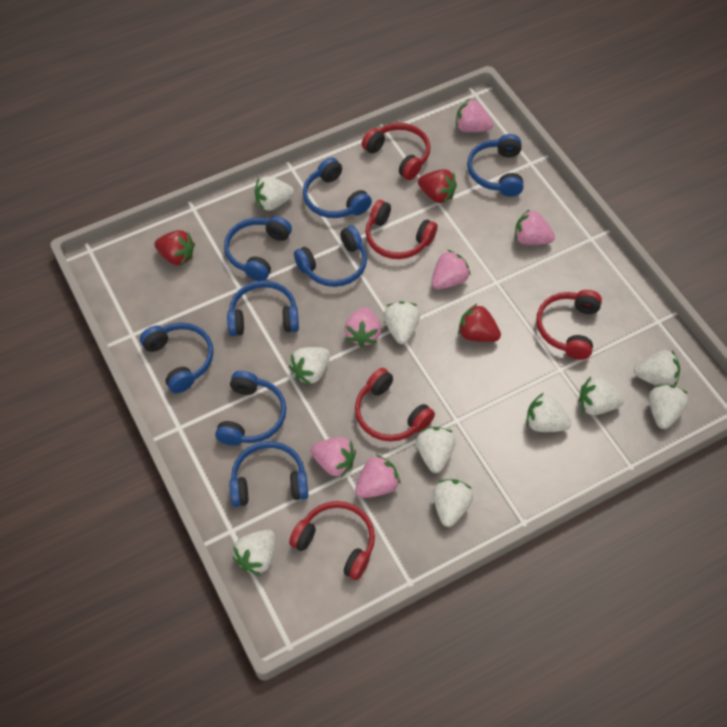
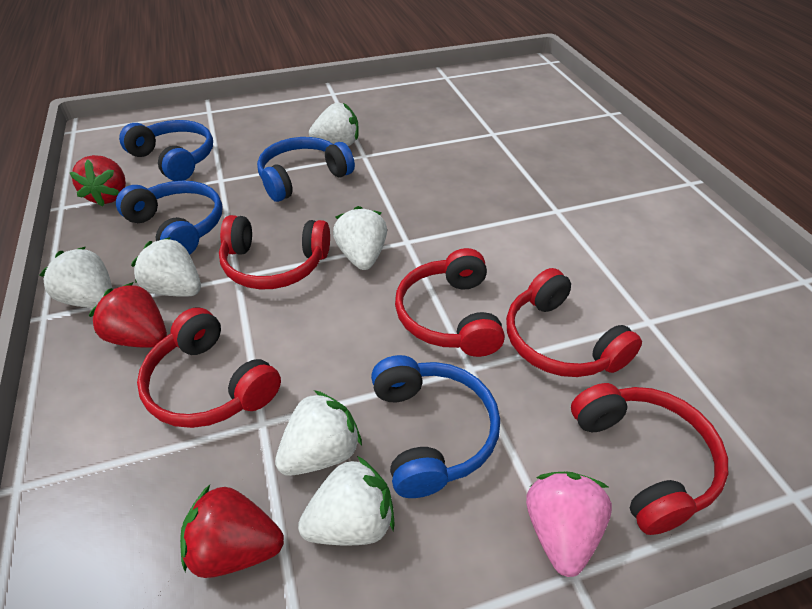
blue headphones: 8 -> 4
pink strawberry: 6 -> 1
white strawberry: 10 -> 6

